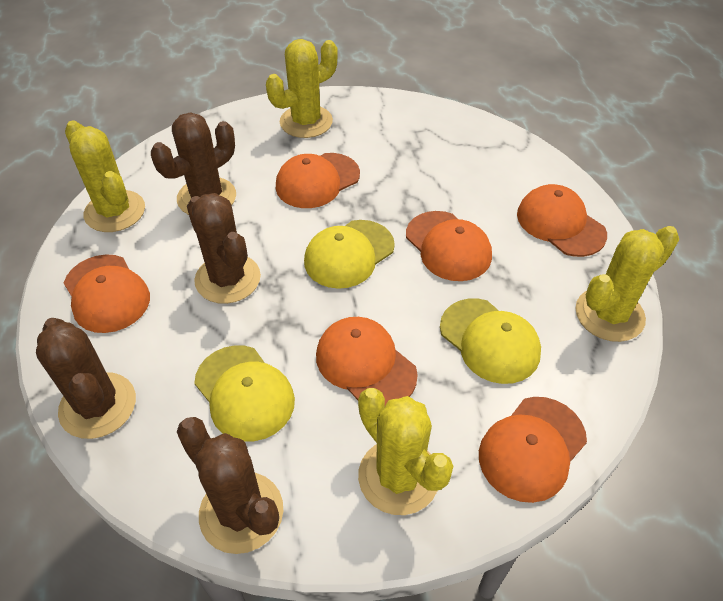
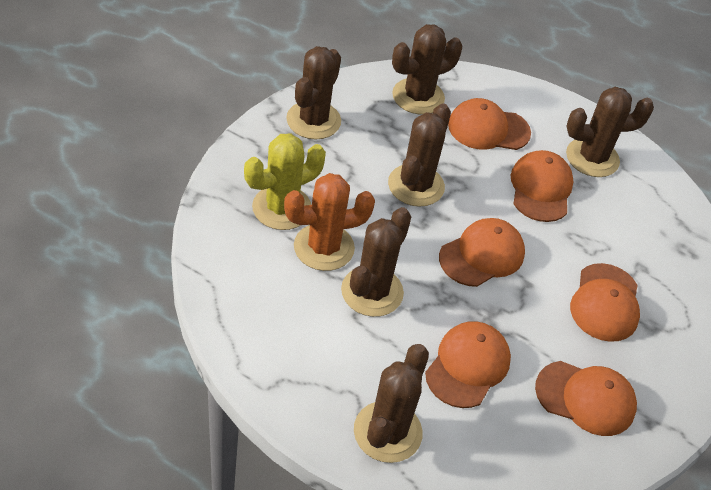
brown cactus: 4 -> 6
orange cactus: 0 -> 1
yellow cactus: 4 -> 1
yellow cap: 3 -> 0

